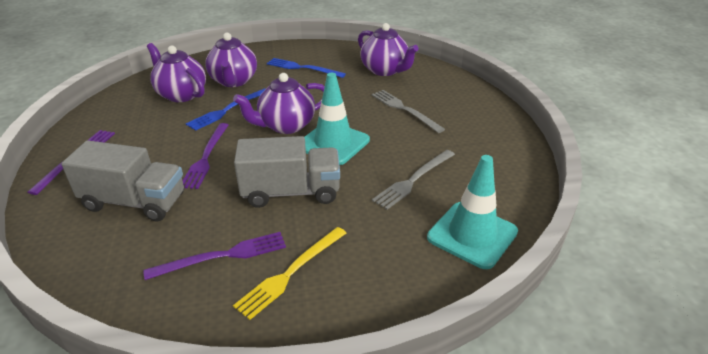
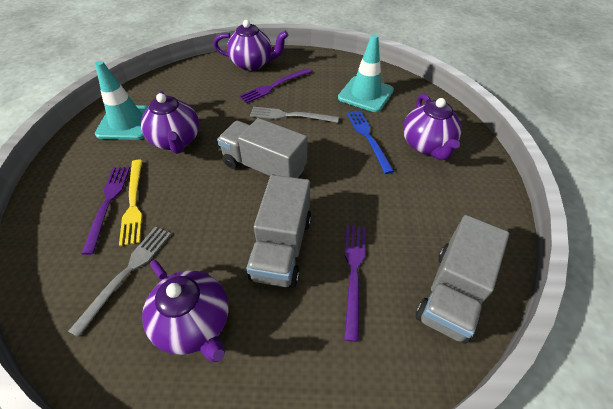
blue fork: 2 -> 1
grey truck: 2 -> 3

